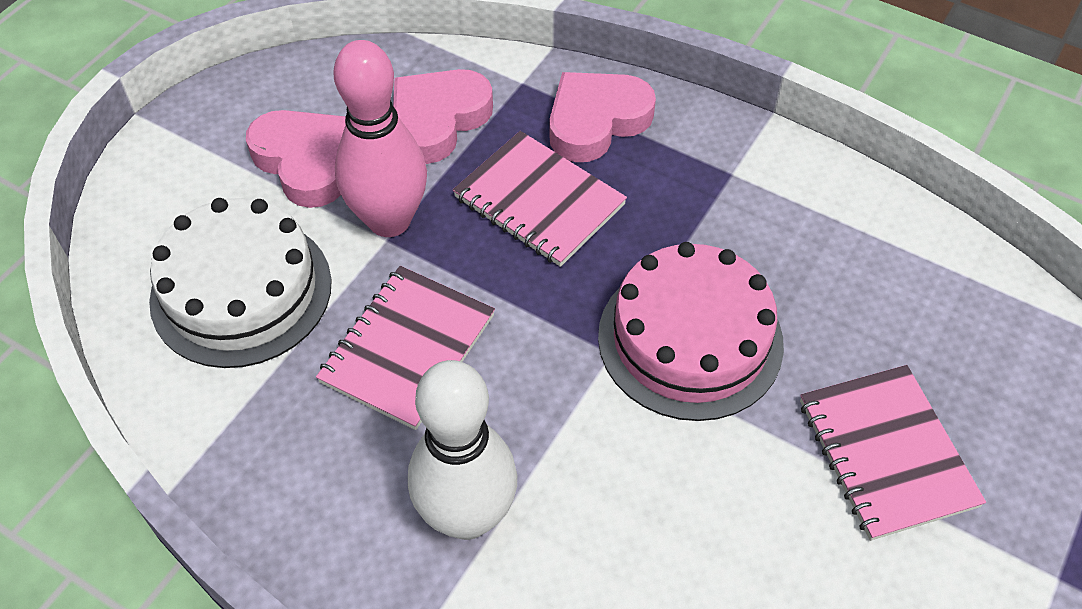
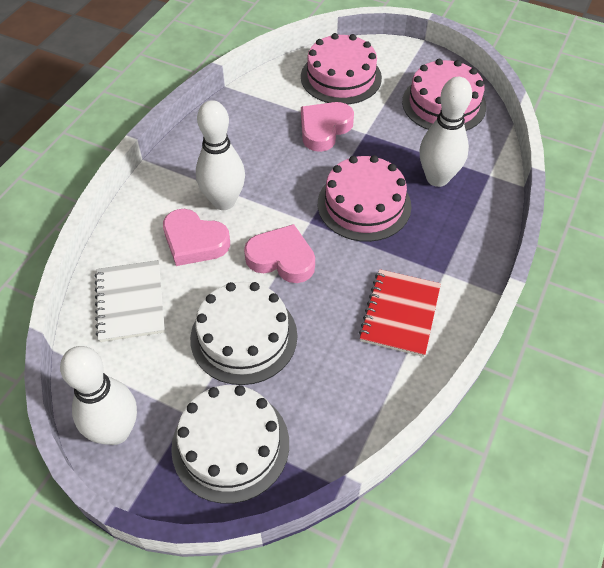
pink bowling pin: 1 -> 0
pink cake: 1 -> 3
pink notebook: 3 -> 0
red notebook: 0 -> 1
white bowling pin: 1 -> 3
white cake: 1 -> 2
white notebook: 0 -> 1

